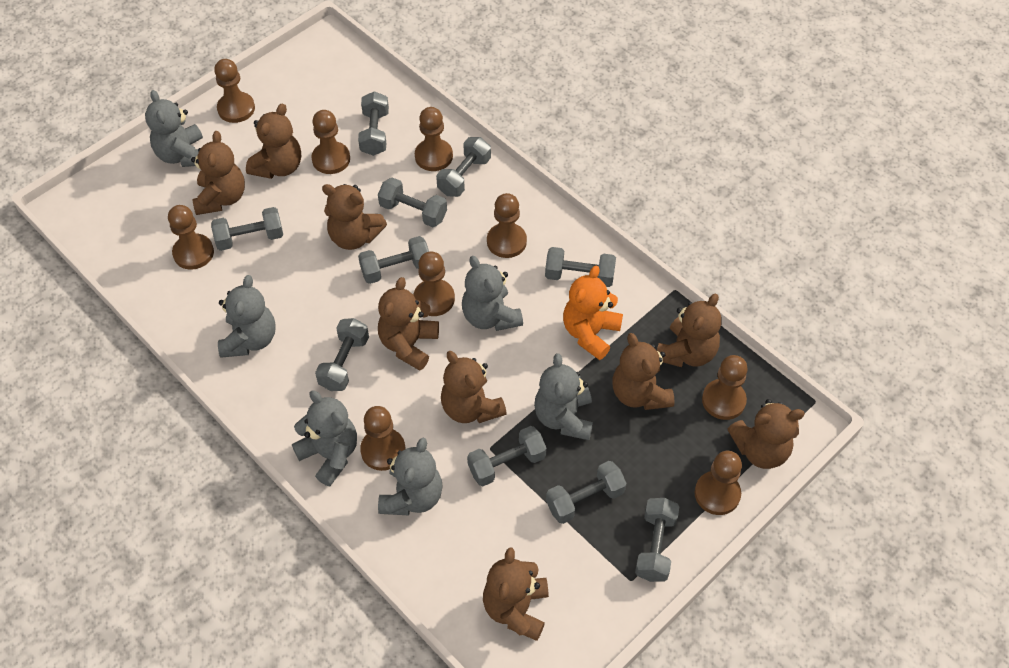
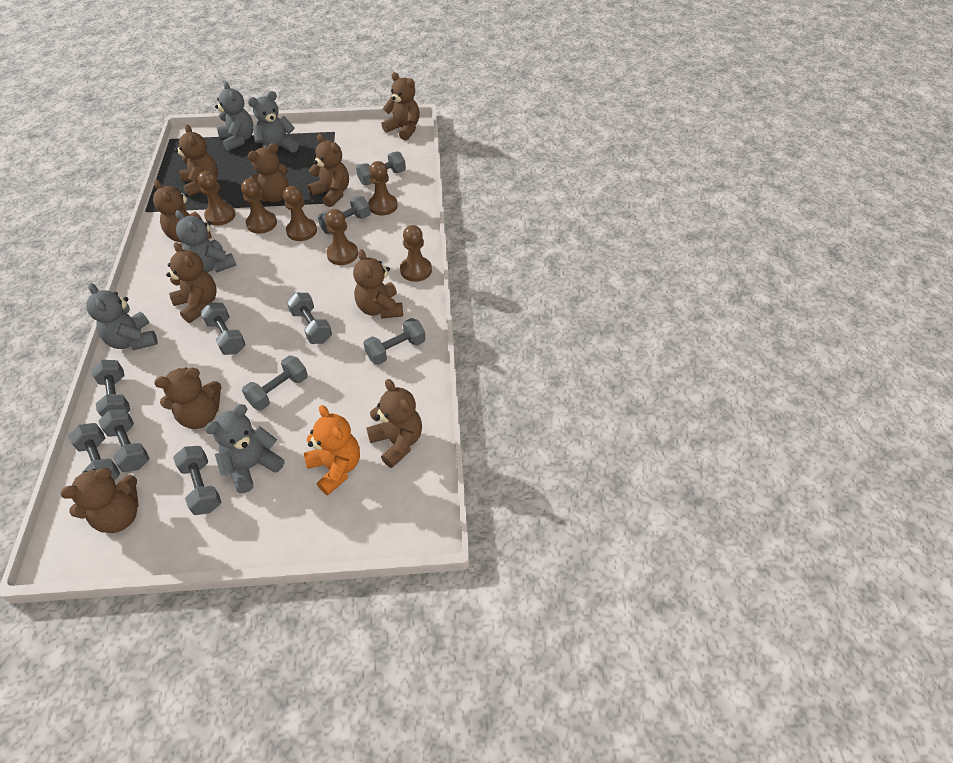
brown pawn: 9 -> 6
brown teddy bear: 9 -> 10
grey teddy bear: 6 -> 5

